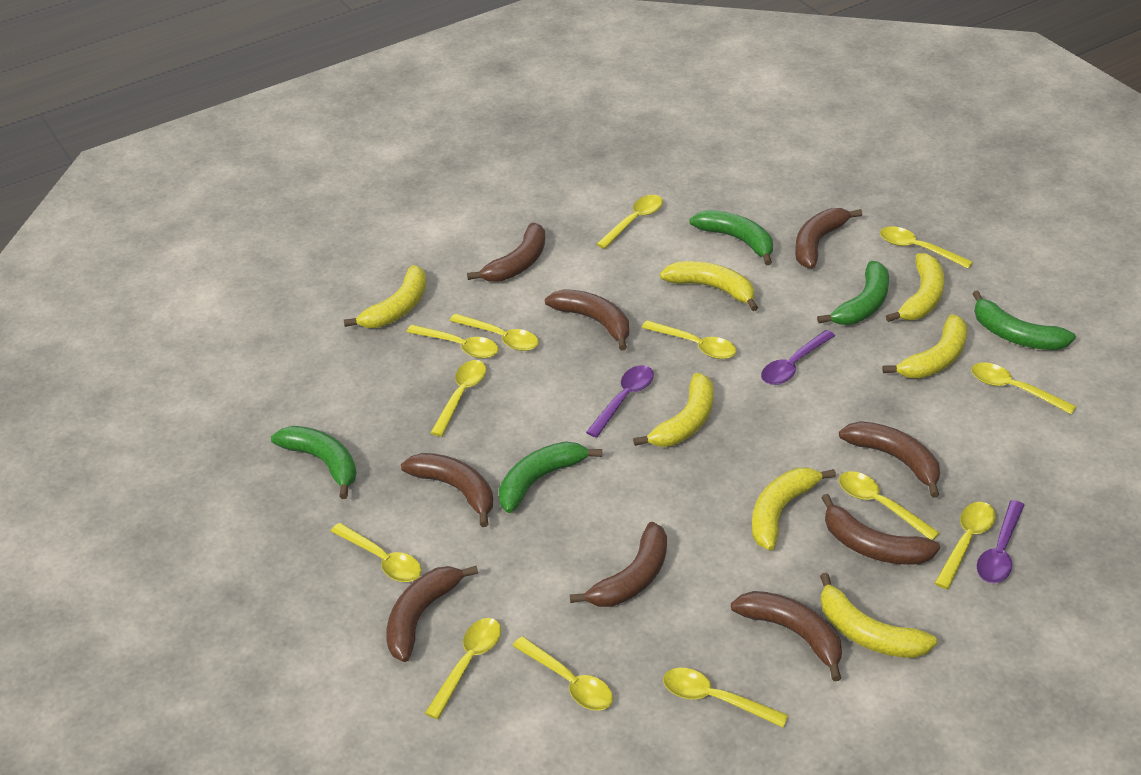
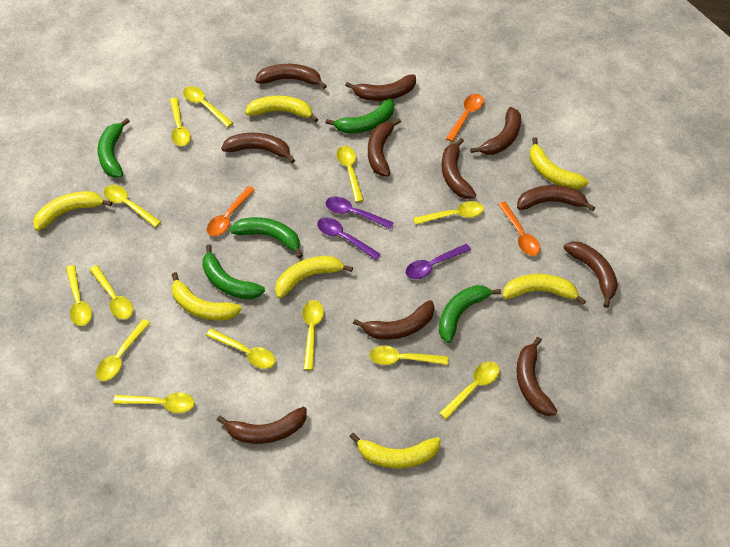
brown banana: 9 -> 11
orange spoon: 0 -> 3

